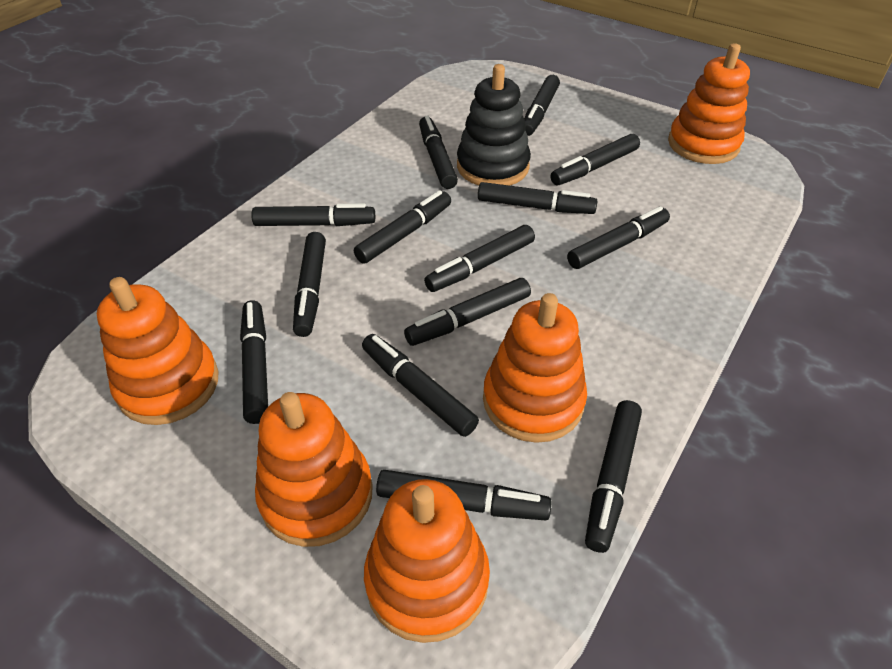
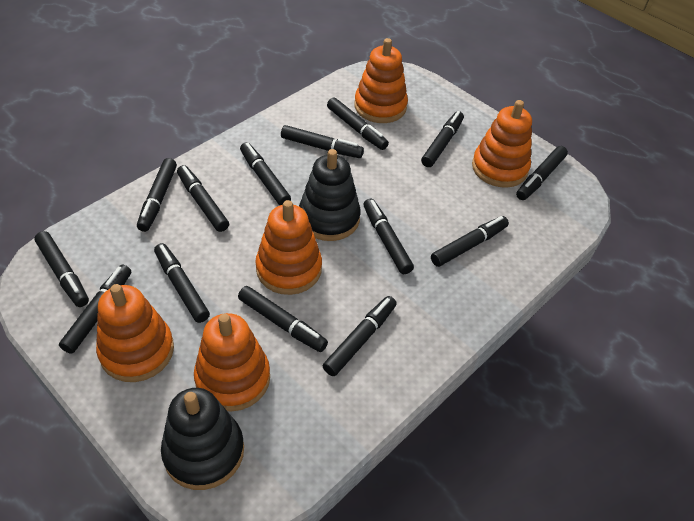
black stacking toy: 1 -> 2

